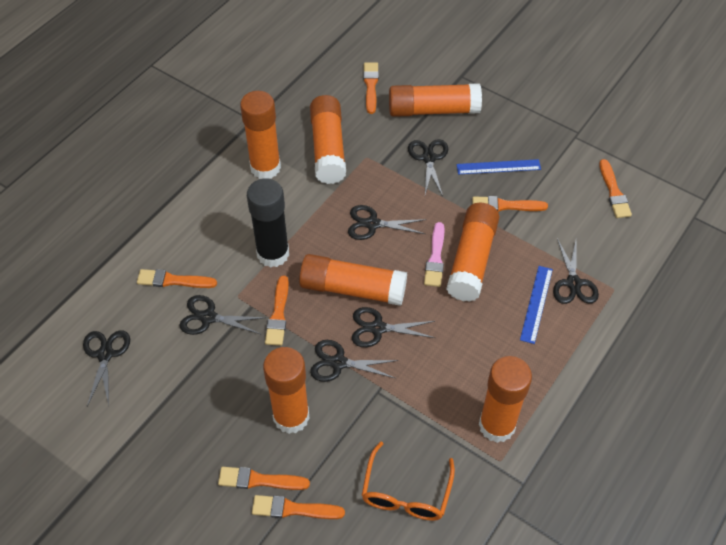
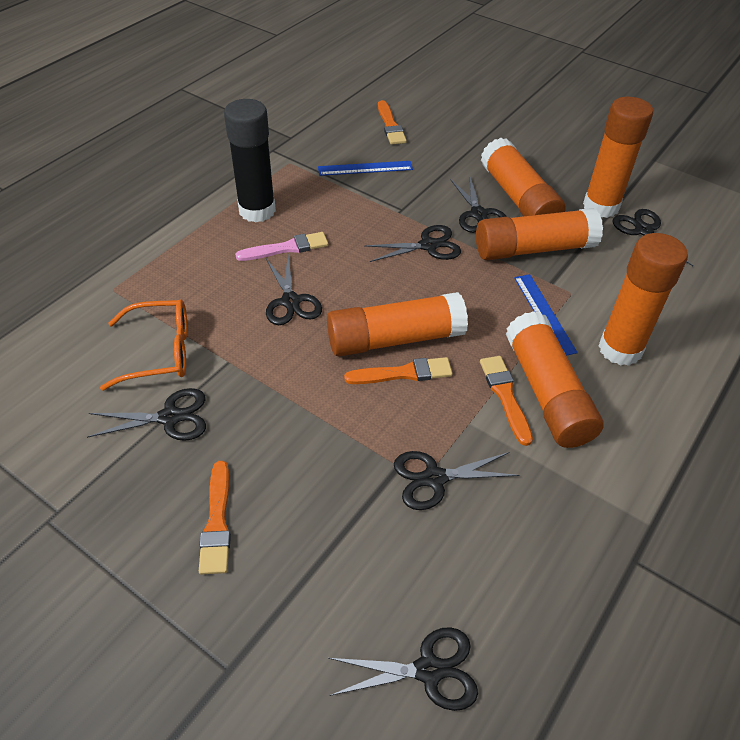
orange brush: 7 -> 4
orange glue stick: 7 -> 6

